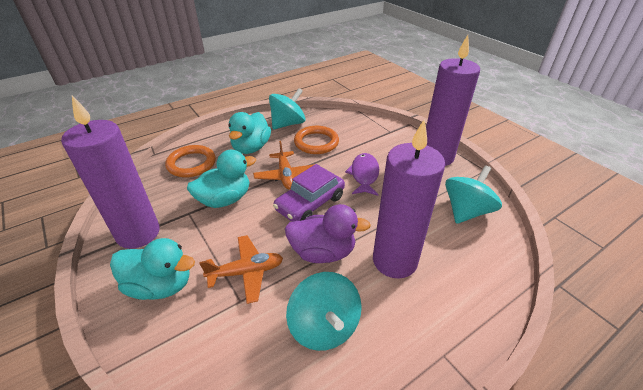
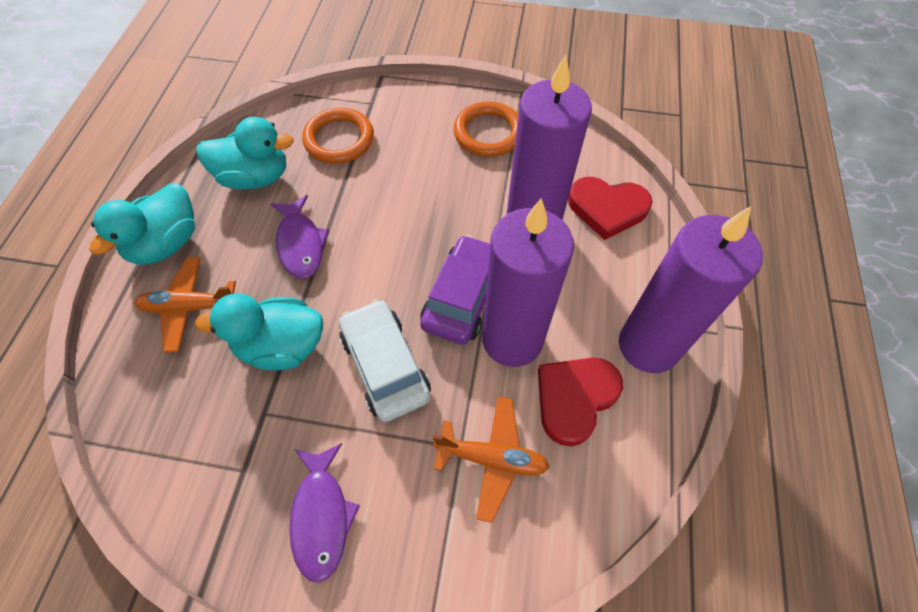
purple duck: 1 -> 0
purple fish: 1 -> 2
red heart: 0 -> 2
turquoise spinning top: 3 -> 0
white car: 0 -> 1

